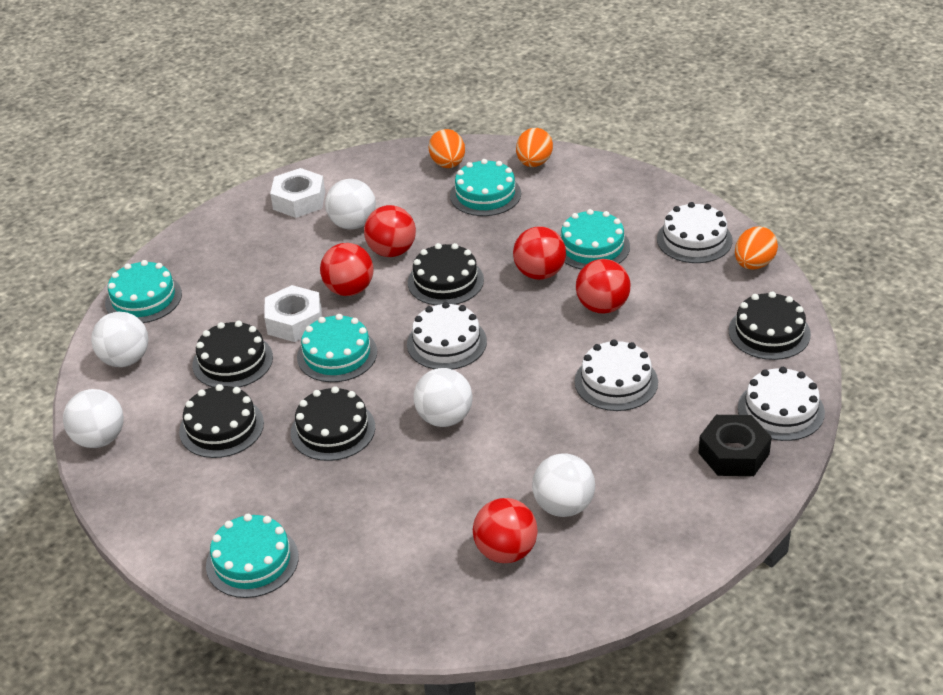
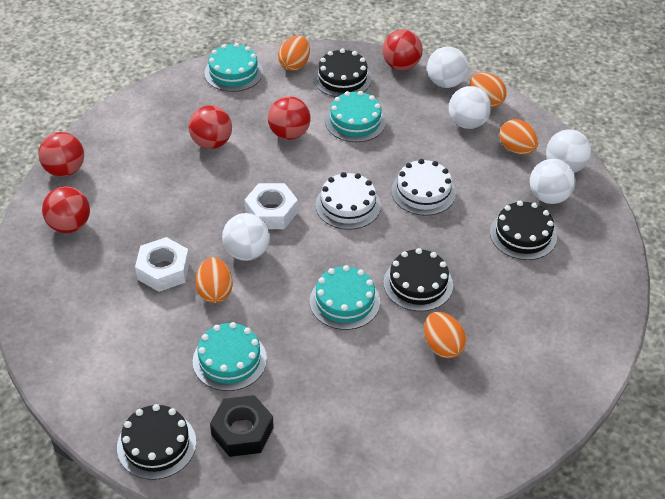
black cake: 5 -> 4
orange egg: 3 -> 5
turquoise cake: 5 -> 4
white cake: 4 -> 2

